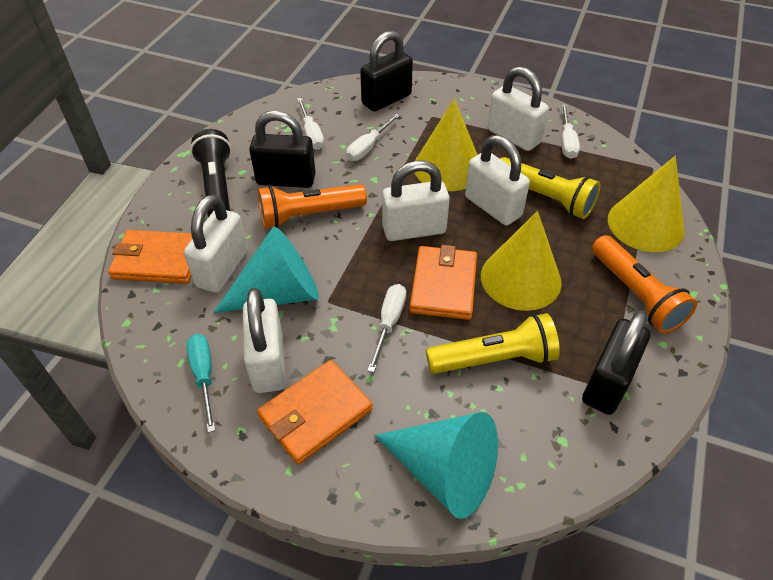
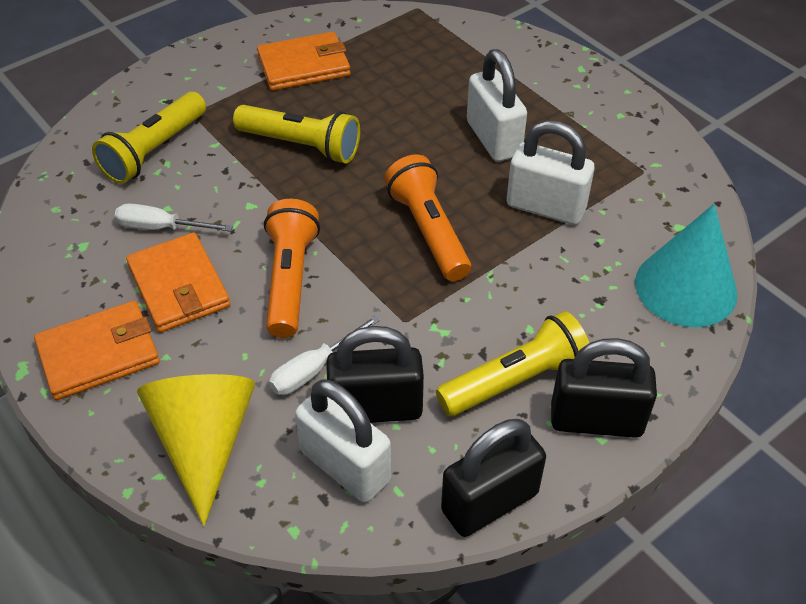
black flashlight: 1 -> 0
turquoise cone: 2 -> 1
turquoise screwdriver: 1 -> 0
white padlock: 5 -> 3
white screwdriver: 4 -> 2
yellow cone: 3 -> 1
yellow flashlight: 2 -> 3

